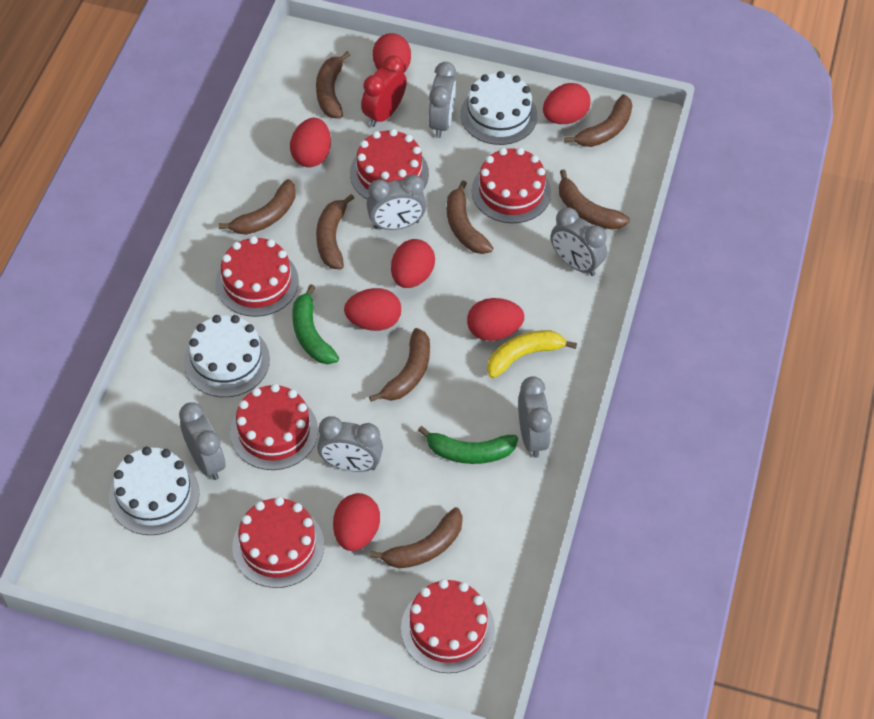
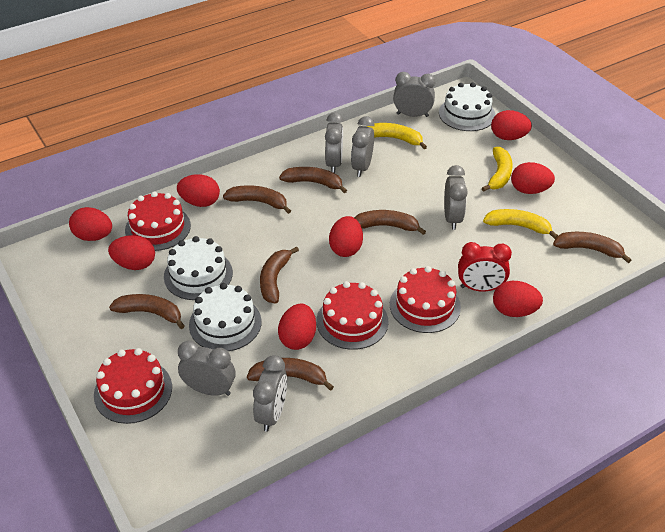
brown banana: 8 -> 7
green banana: 2 -> 0
red cake: 6 -> 4
red egg: 7 -> 8
yellow banana: 1 -> 3

